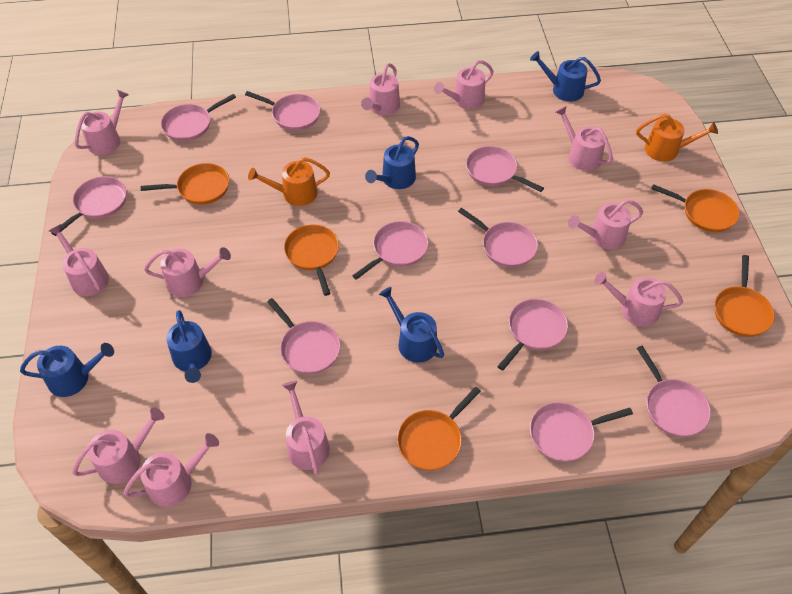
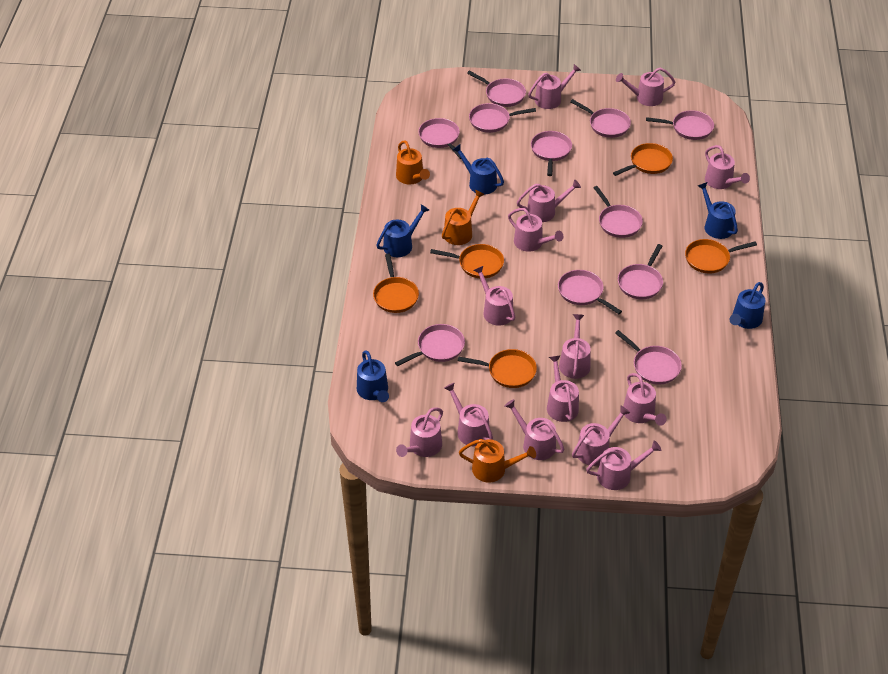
orange watering can: 2 -> 3
pink pan: 10 -> 11
pink watering can: 11 -> 14

